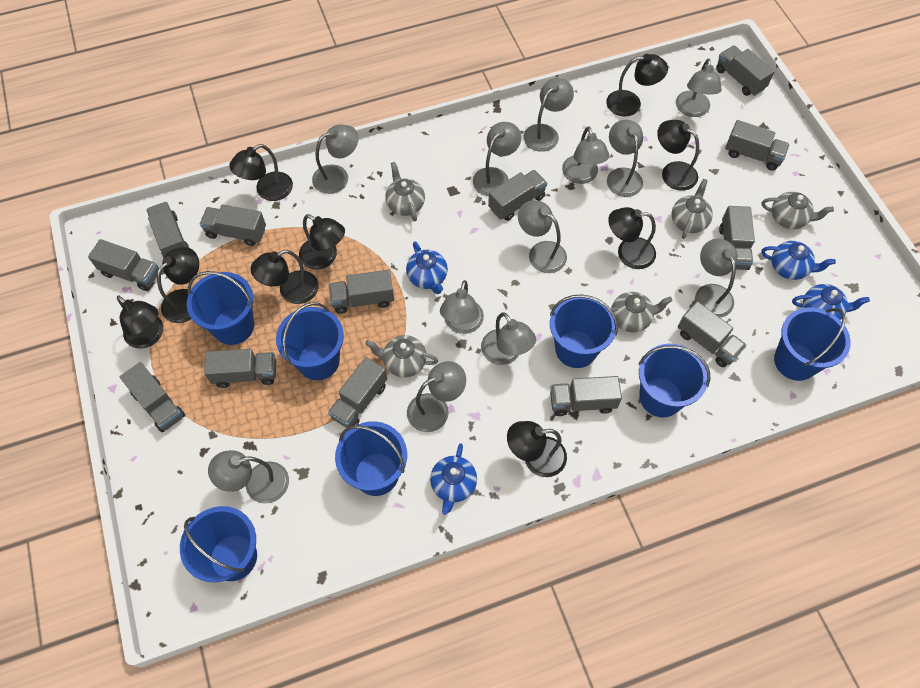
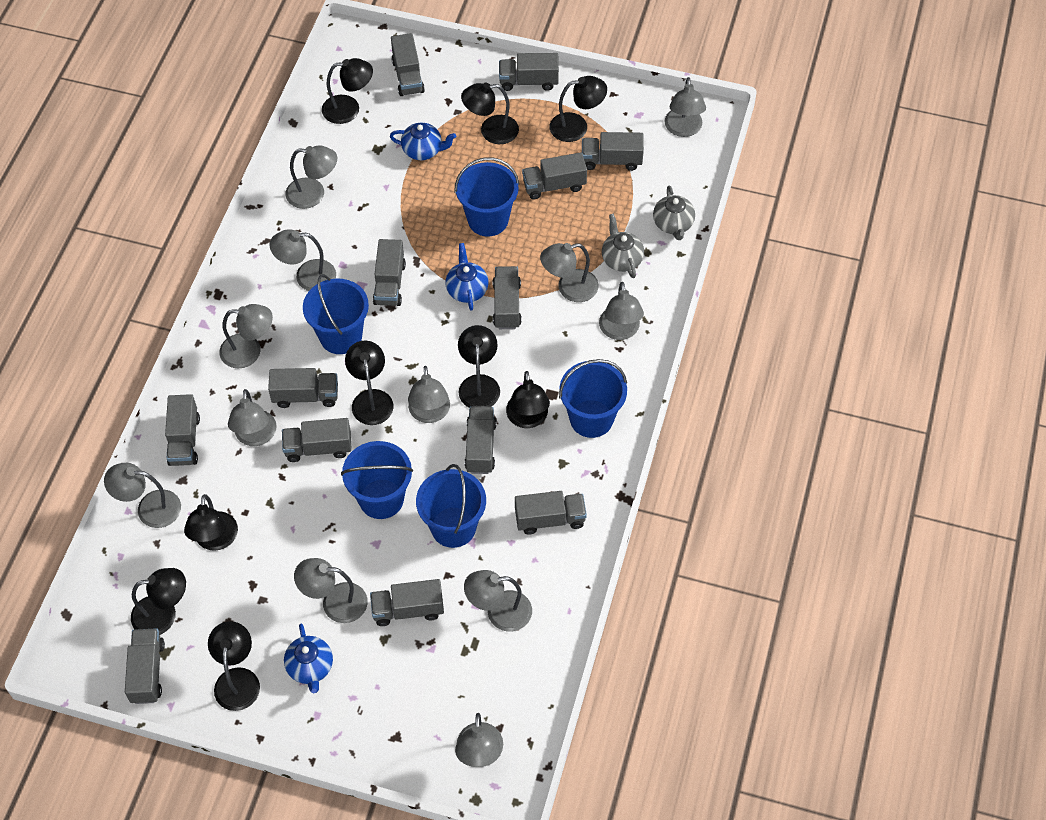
blue bucket: 7 -> 5
blue teapot: 4 -> 3
grey teapot: 5 -> 2

